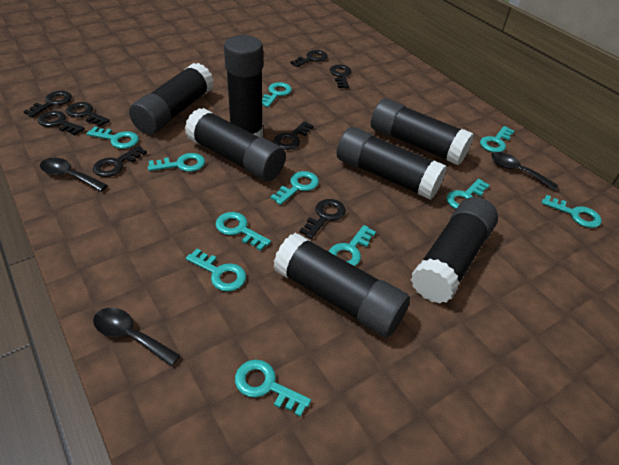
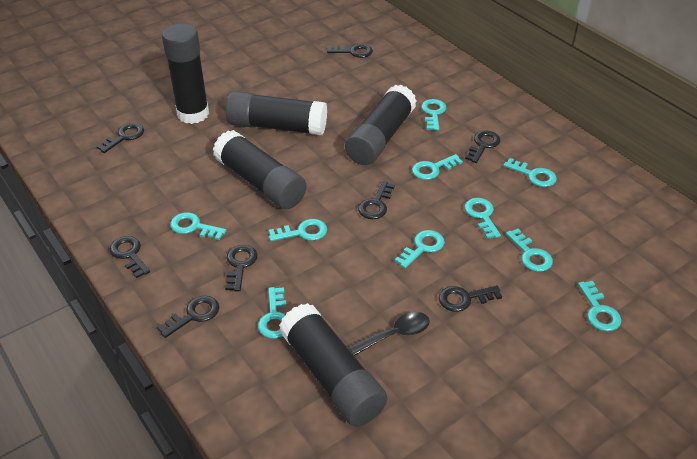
black glue stick: 7 -> 5
black spoon: 3 -> 1
turquoise key: 11 -> 10

